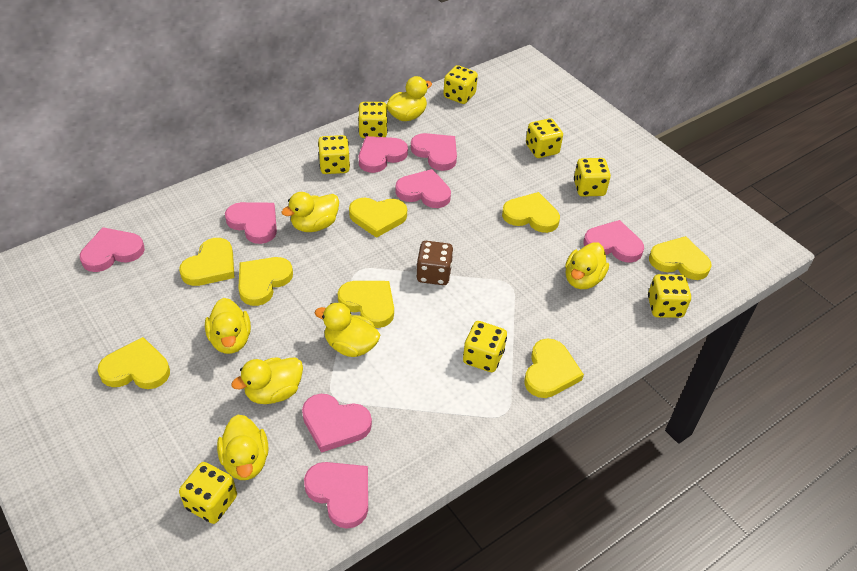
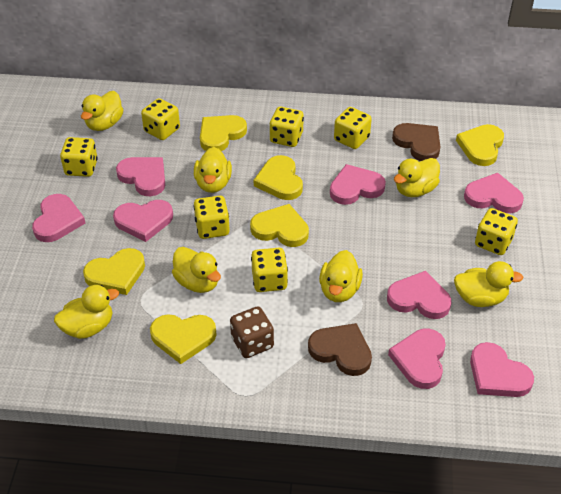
brown heart: 0 -> 2
yellow dice: 8 -> 7
yellow heart: 8 -> 6

